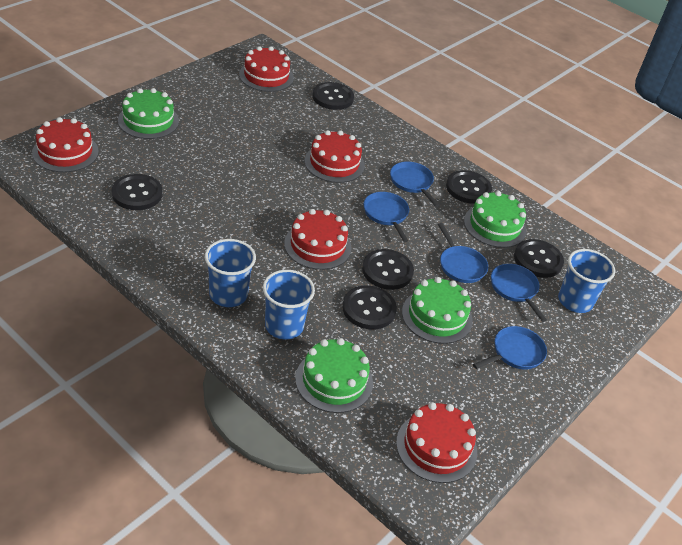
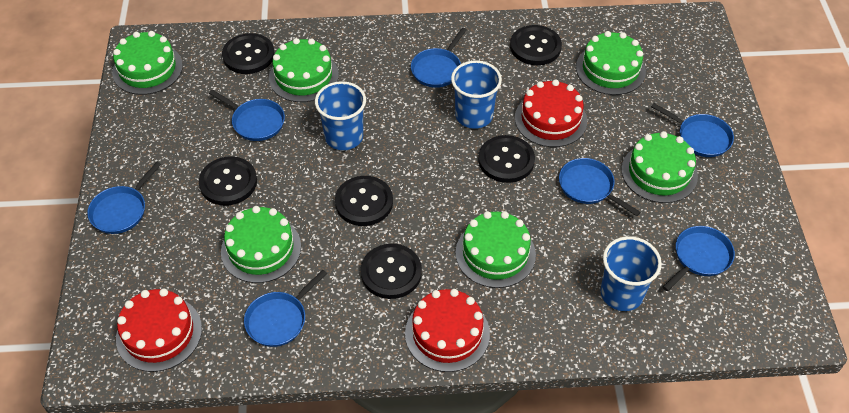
blue pan: 5 -> 7
green cake: 4 -> 6
red cake: 5 -> 3

